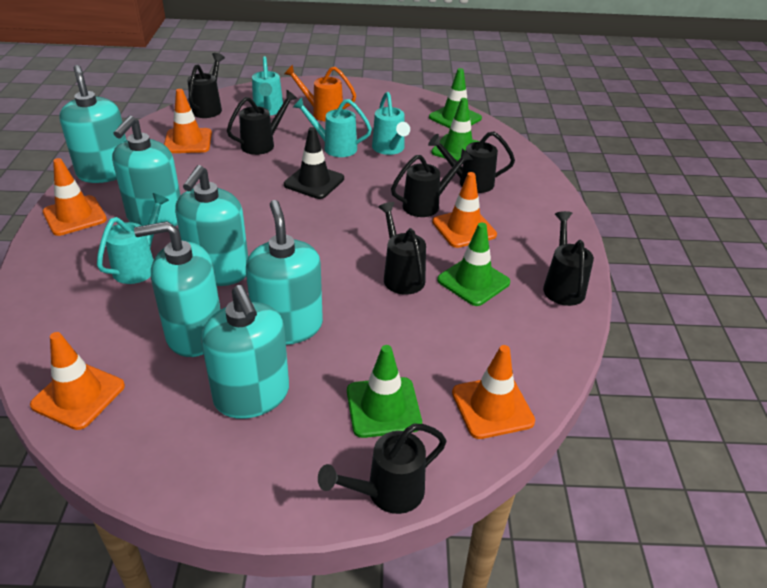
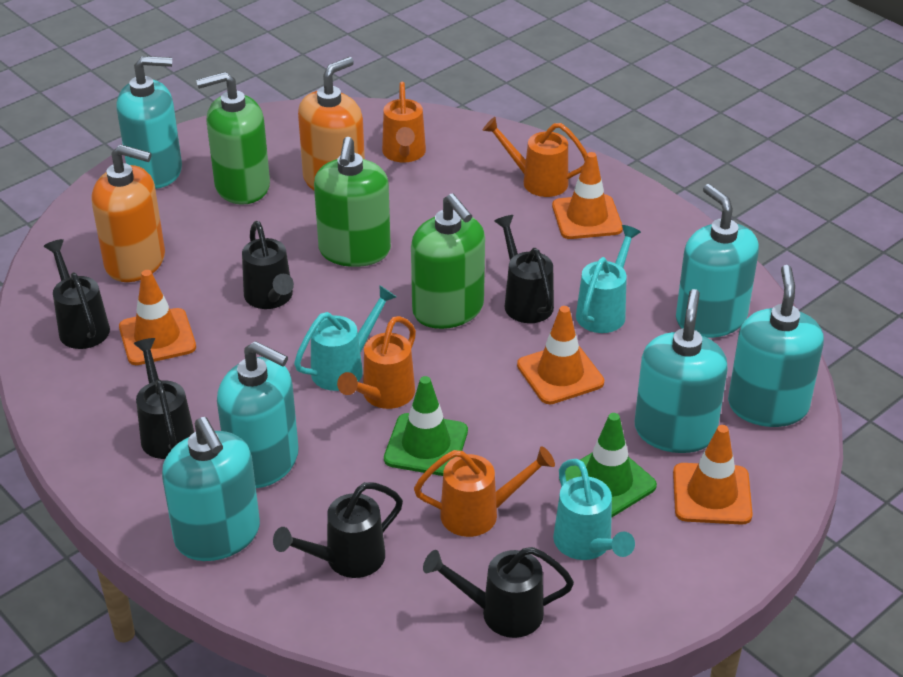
black traffic cone: 1 -> 0
black watering can: 7 -> 6
green soap dispenser: 0 -> 3
green traffic cone: 4 -> 2
orange soap dispenser: 0 -> 2
orange traffic cone: 5 -> 4
orange watering can: 1 -> 4
turquoise watering can: 4 -> 3

